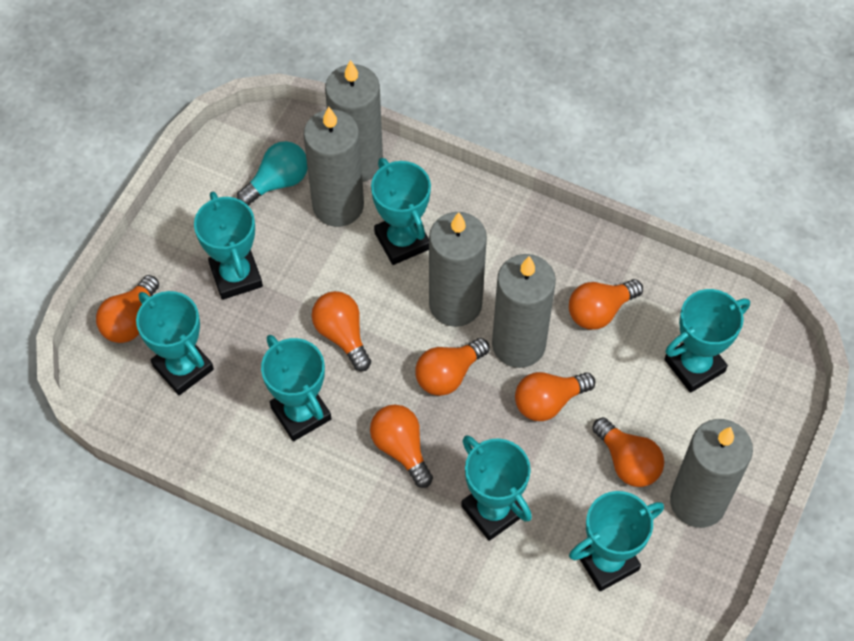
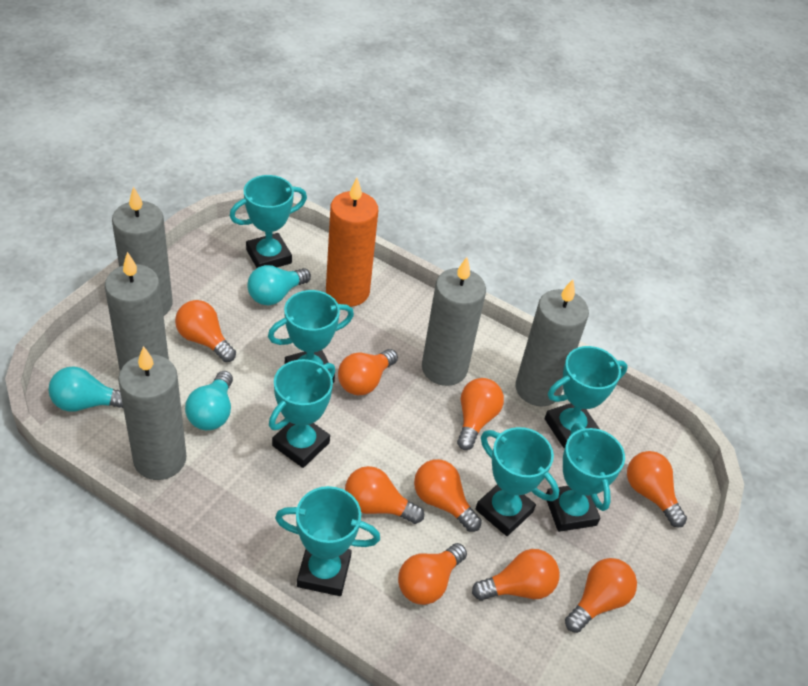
orange candle: 0 -> 1
orange light bulb: 7 -> 9
turquoise light bulb: 1 -> 3

